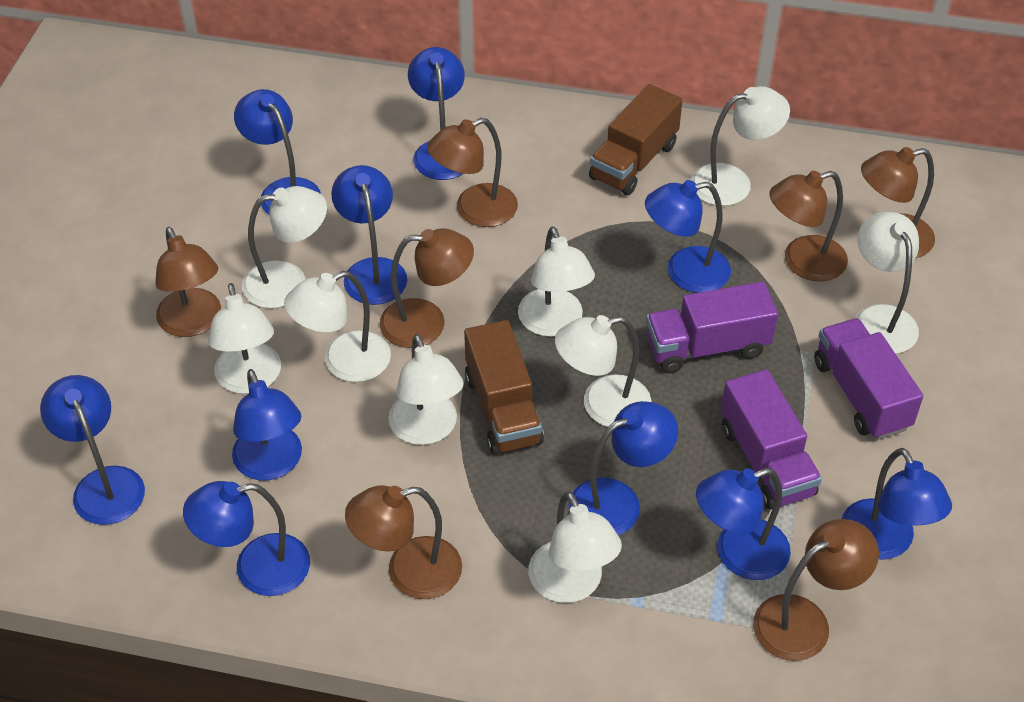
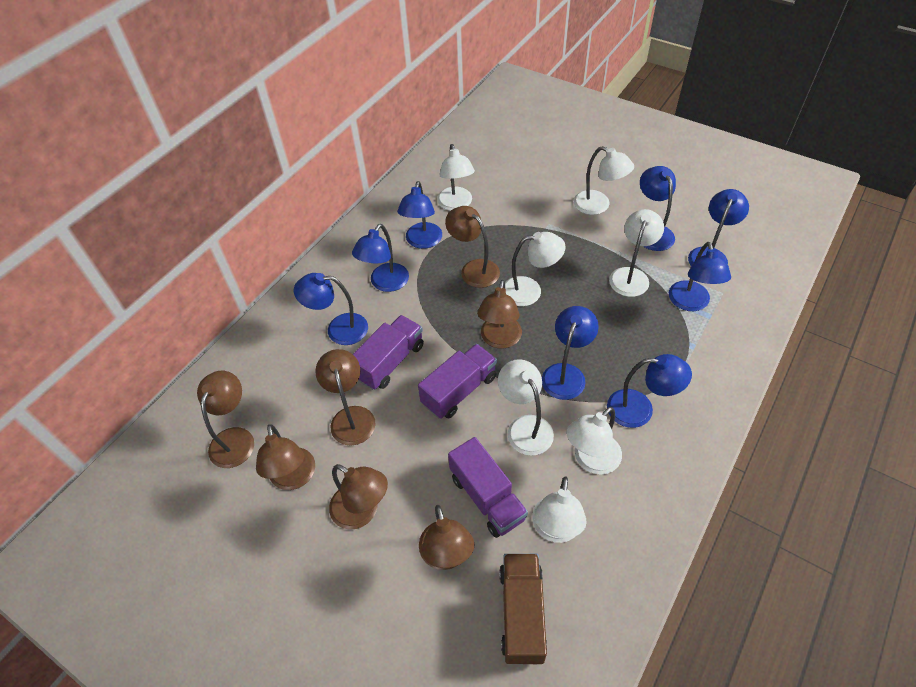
blue lamp: 10 -> 8
brown truck: 2 -> 1
white lamp: 9 -> 7

